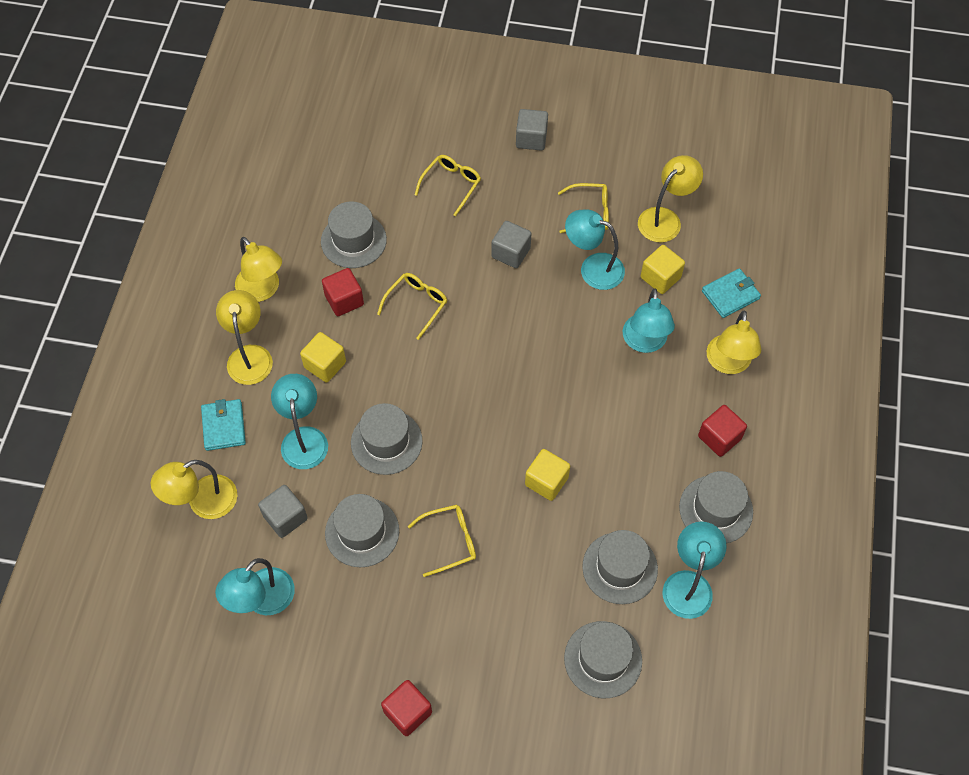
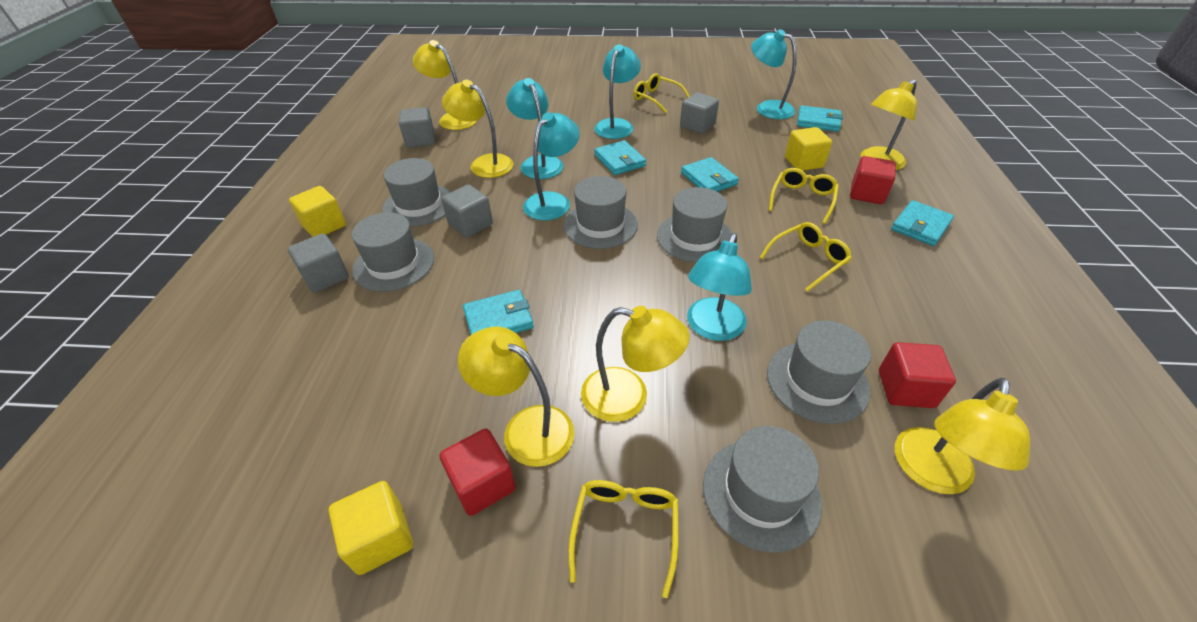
grey cube: 3 -> 4
turquoise wallet: 2 -> 5
yellow lamp: 5 -> 6

